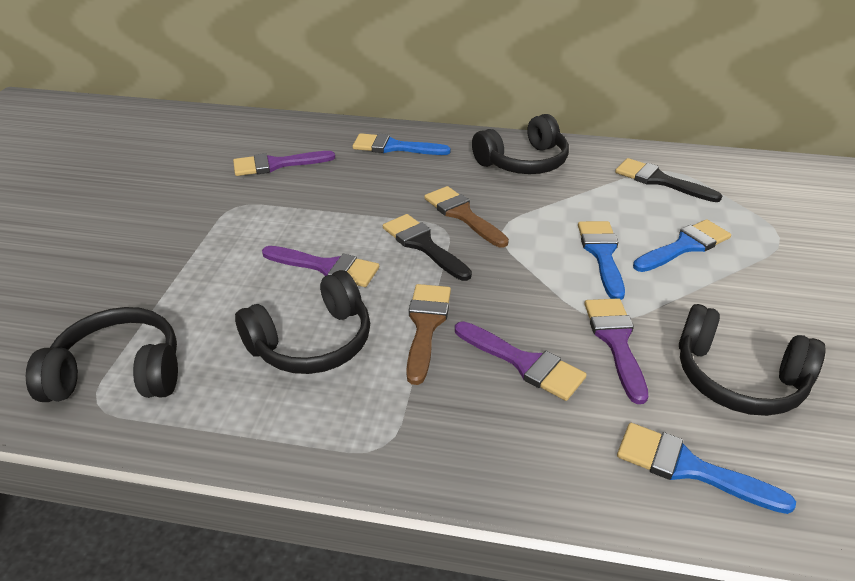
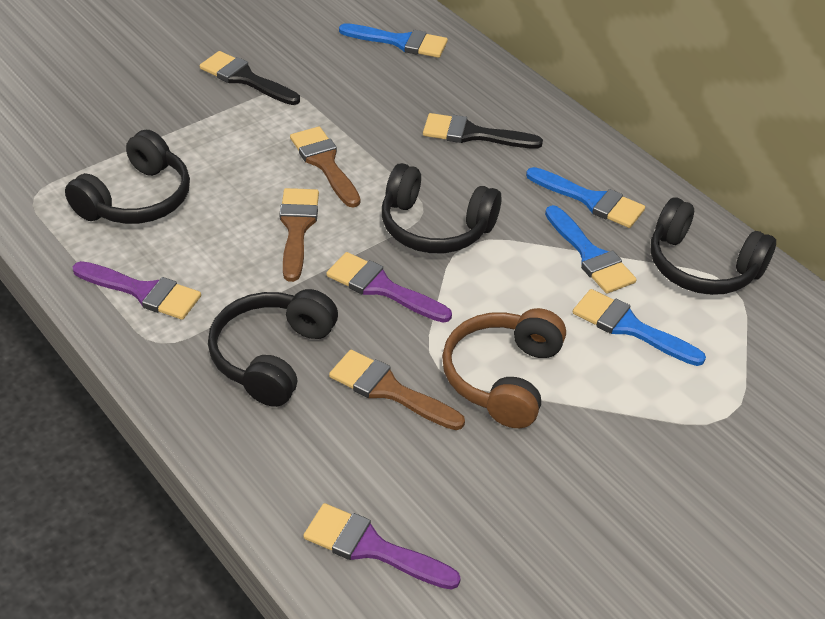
brown brush: 2 -> 3
brown headphones: 0 -> 1
purple brush: 4 -> 3

